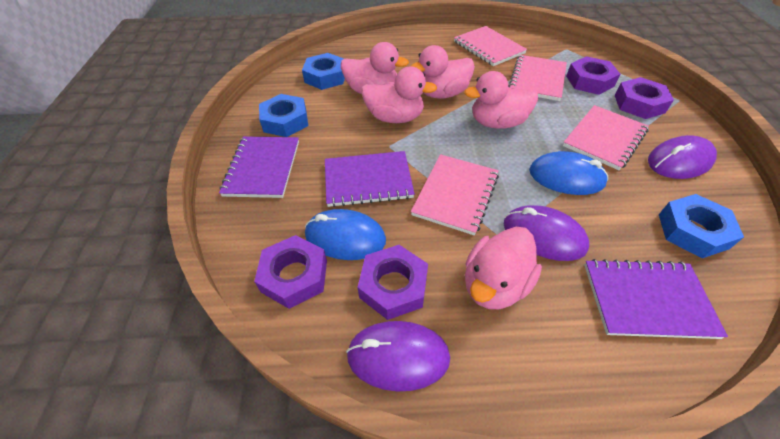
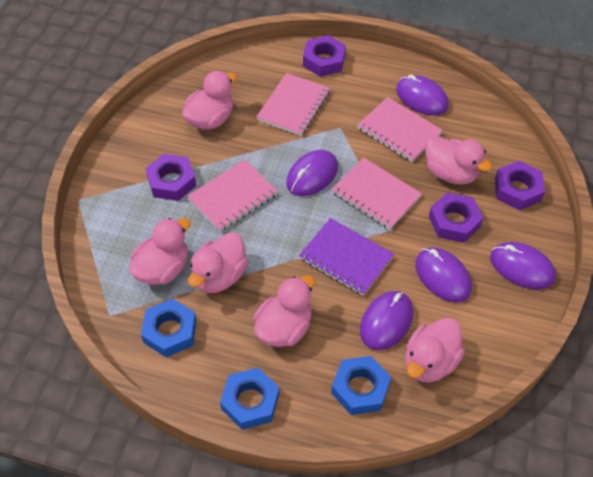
blue mouse: 2 -> 0
pink duck: 5 -> 6
purple mouse: 3 -> 5
purple notebook: 3 -> 1

